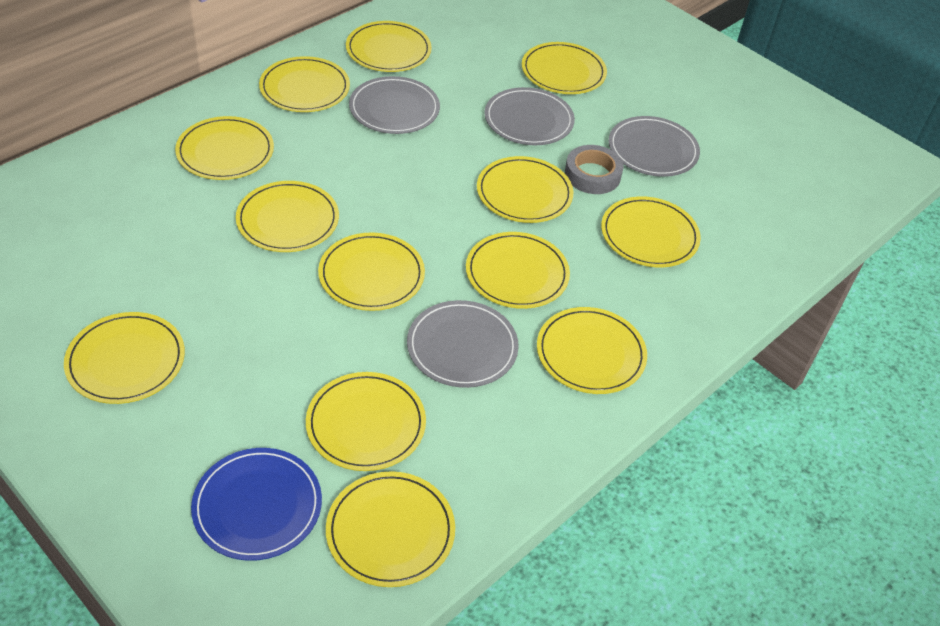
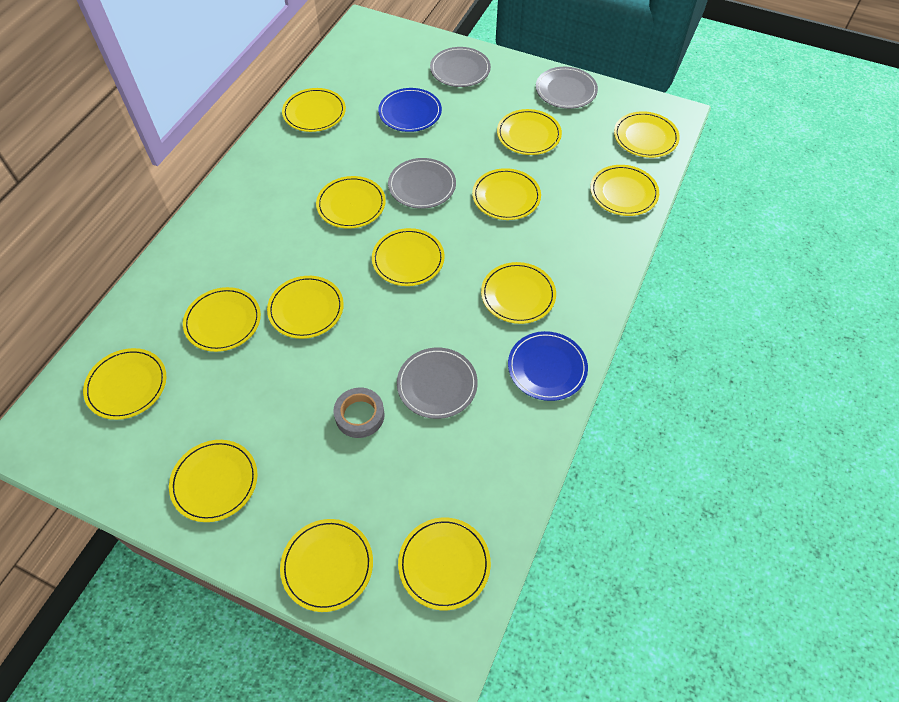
blue plate: 1 -> 2
yellow plate: 13 -> 14

